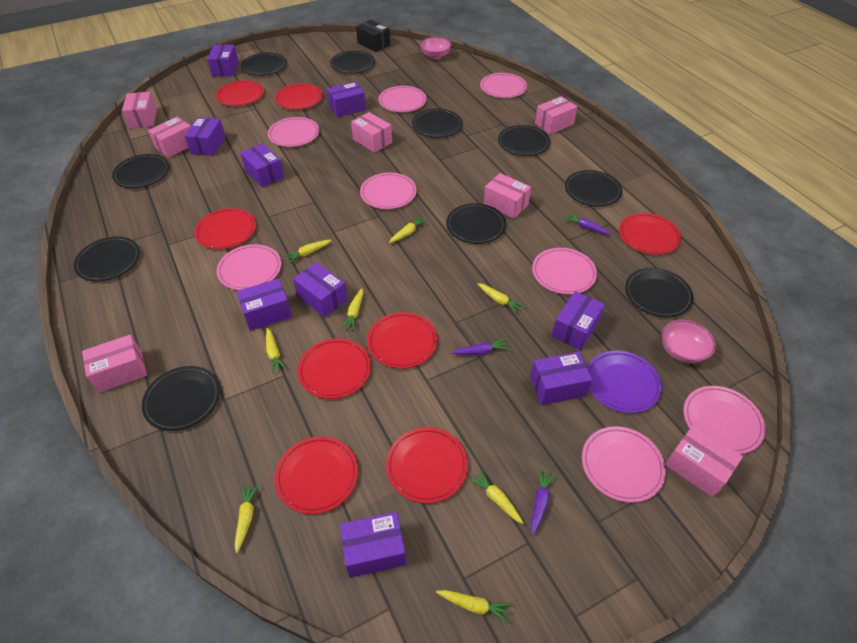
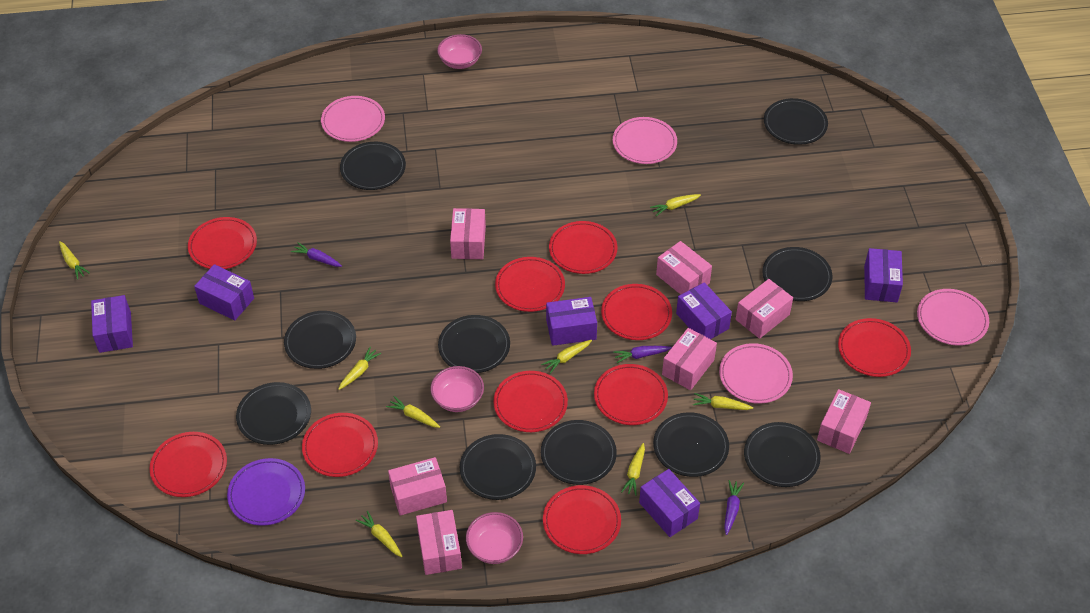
black box: 1 -> 0
pink bowl: 2 -> 3
pink plate: 8 -> 4
purple box: 9 -> 6
red plate: 8 -> 10

